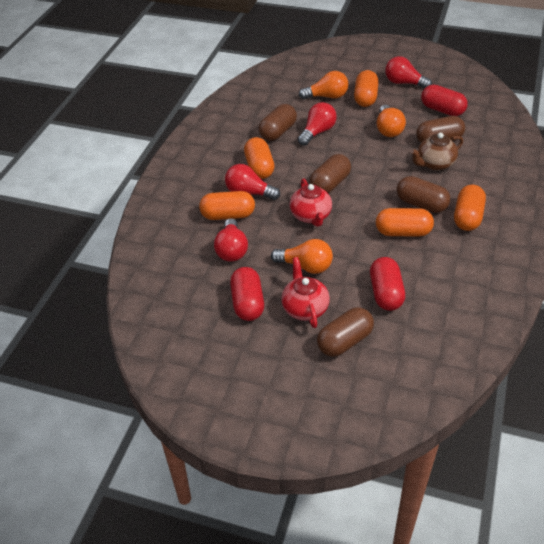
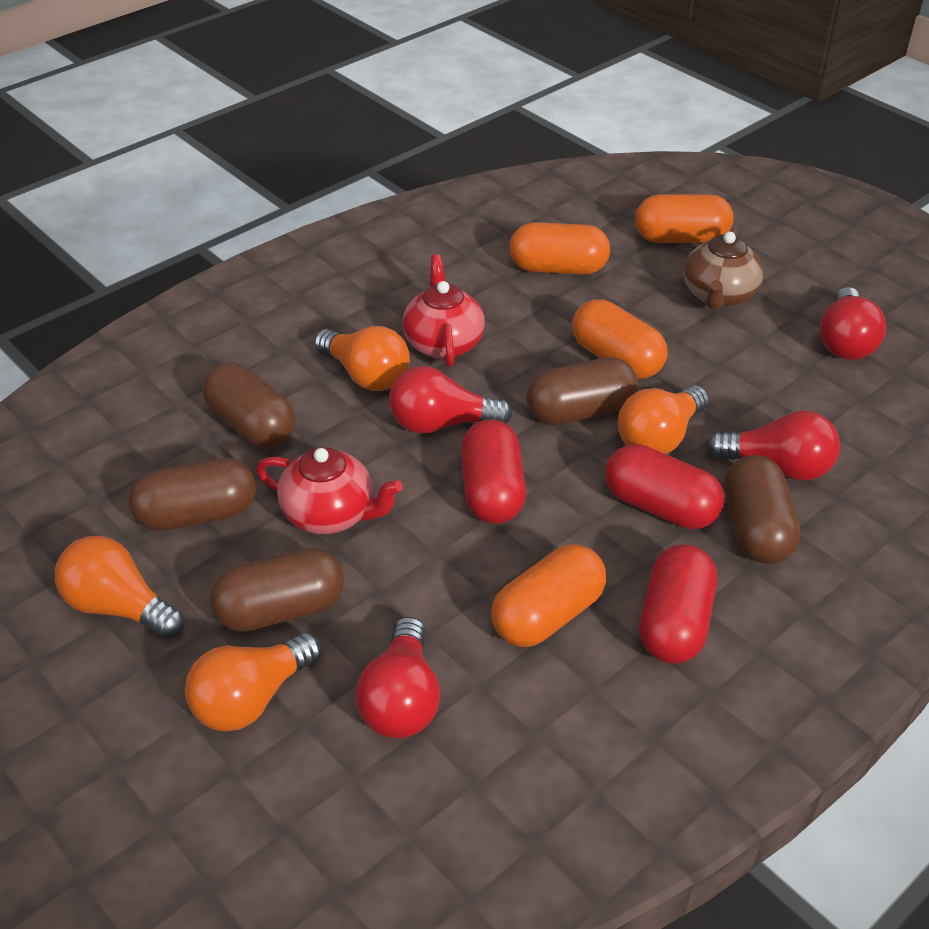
orange capsule: 5 -> 4
orange light bulb: 3 -> 4

